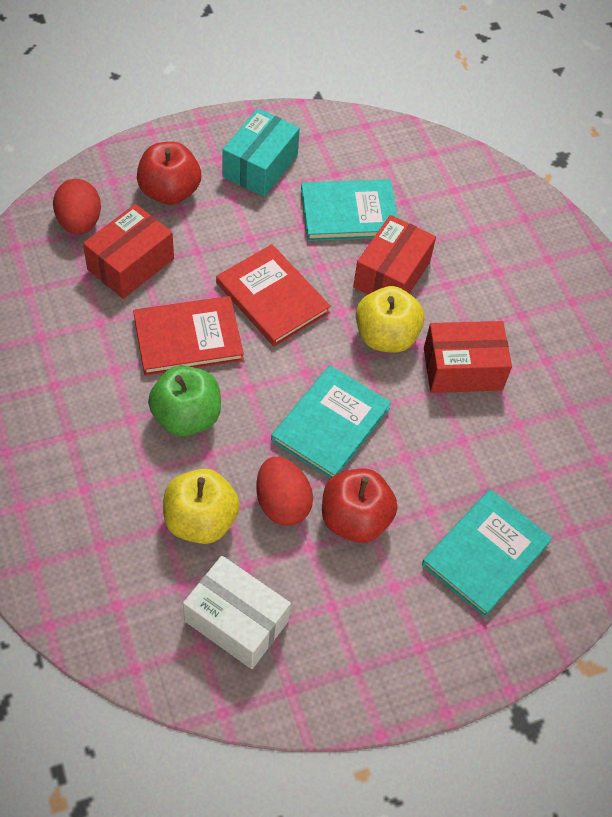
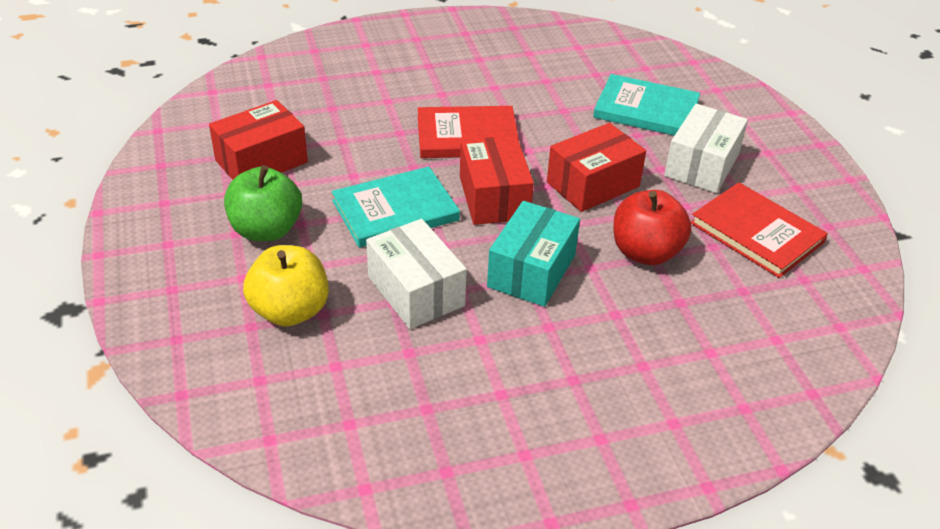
red apple: 2 -> 1
red egg: 2 -> 0
turquoise book: 3 -> 2
white box: 1 -> 2
yellow apple: 2 -> 1

